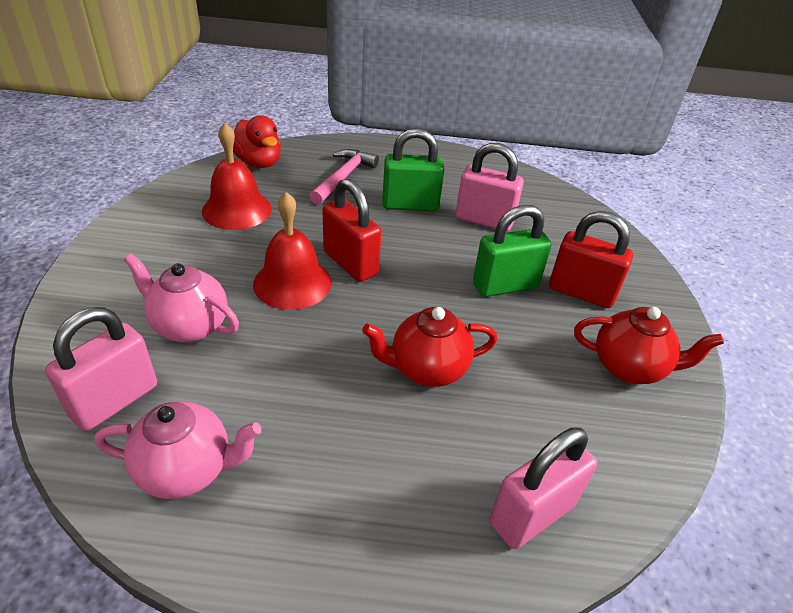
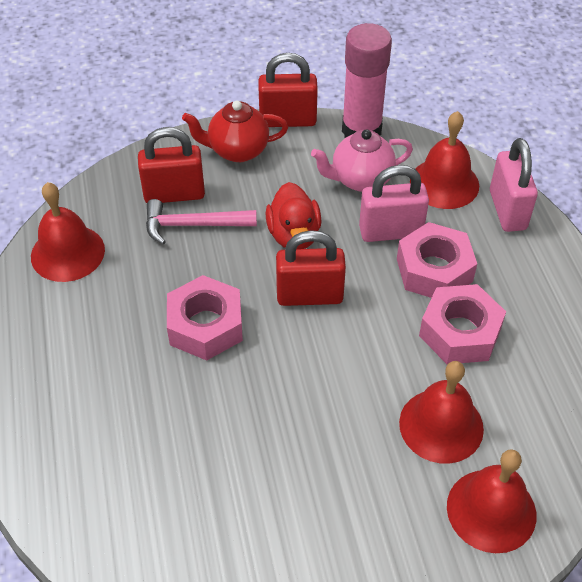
green padlock: 2 -> 0
pink glue stick: 0 -> 1
pink nut: 0 -> 3
pink padlock: 3 -> 2
pink teapot: 2 -> 1
red bell: 2 -> 4
red padlock: 2 -> 3
red teapot: 2 -> 1

